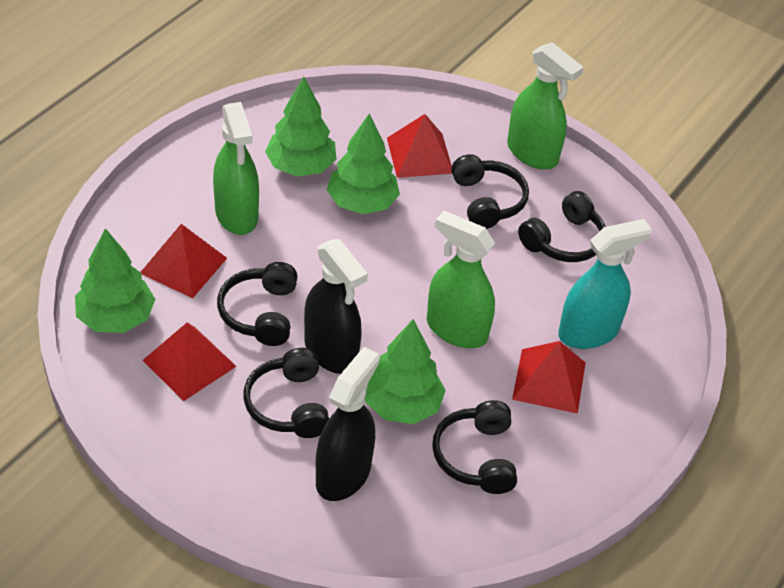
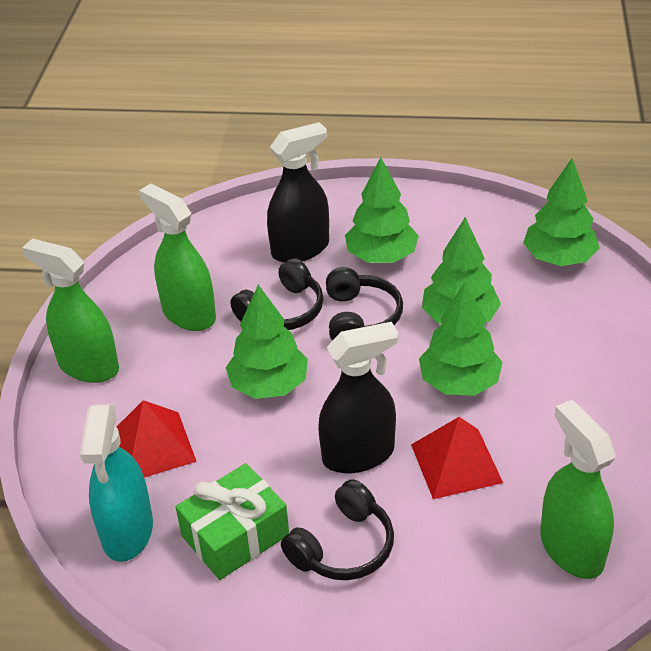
black headphones: 5 -> 3
green gift: 0 -> 1
green tree: 4 -> 5
red pyramid: 4 -> 2

